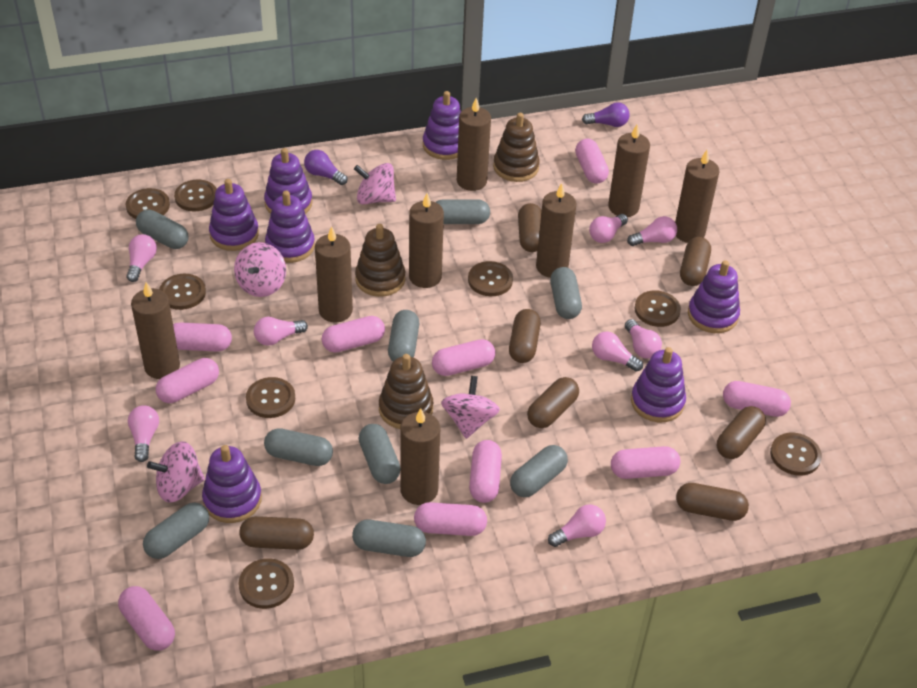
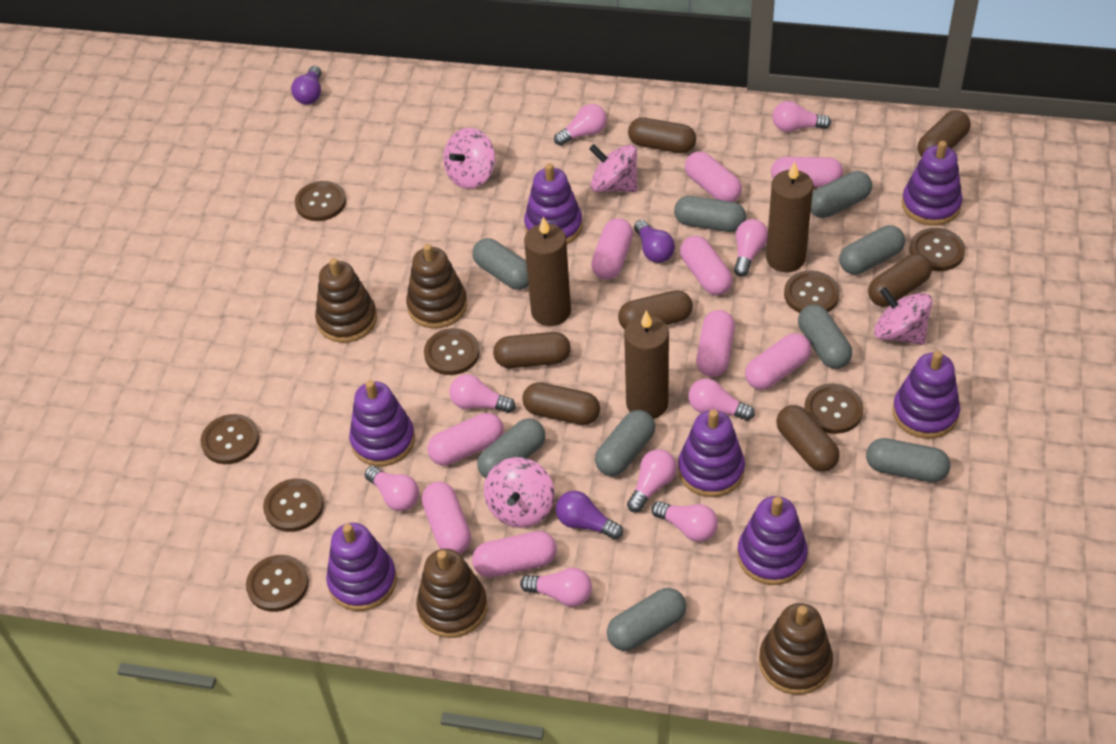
brown candle: 8 -> 3
brown stacking toy: 3 -> 4
pink capsule: 10 -> 9
pink light bulb: 8 -> 9
purple light bulb: 2 -> 3

